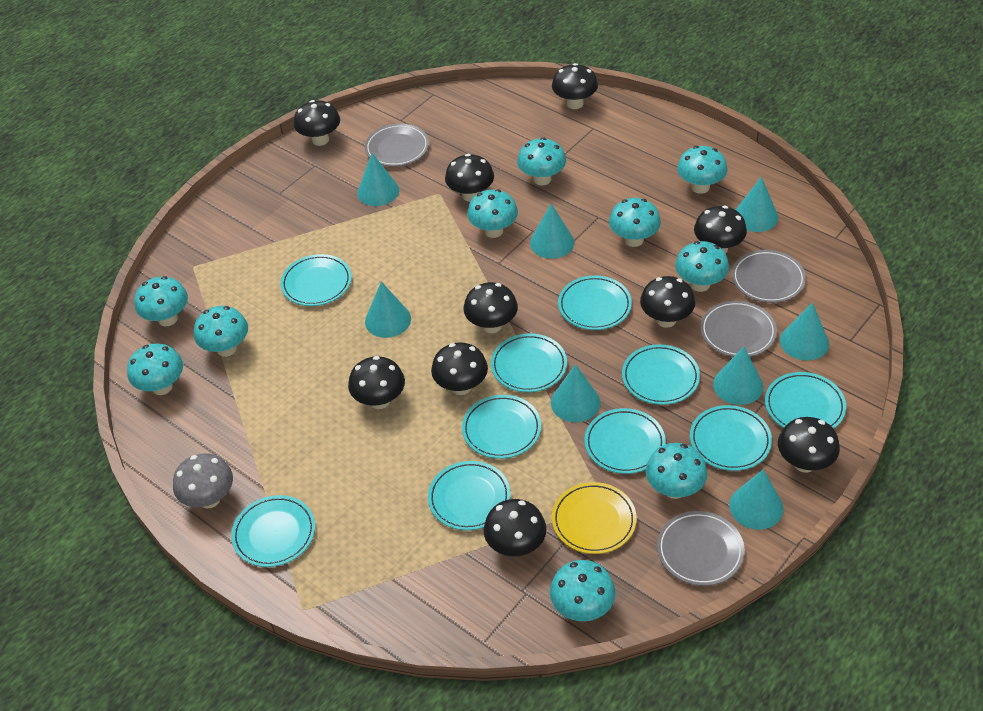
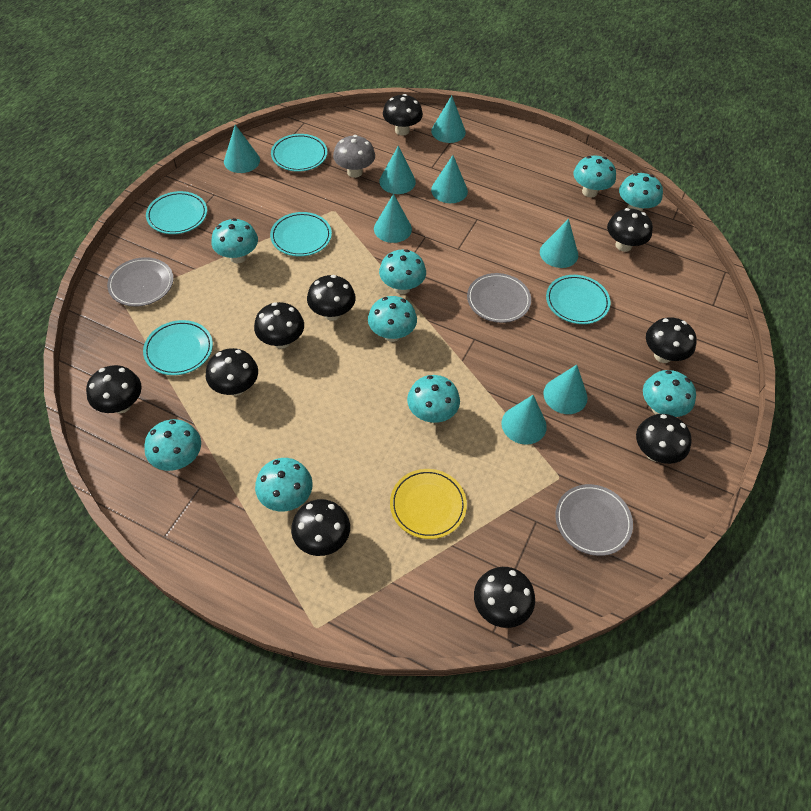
grey plate: 4 -> 3
turquoise mushroom: 10 -> 9
turquoise plate: 10 -> 5

